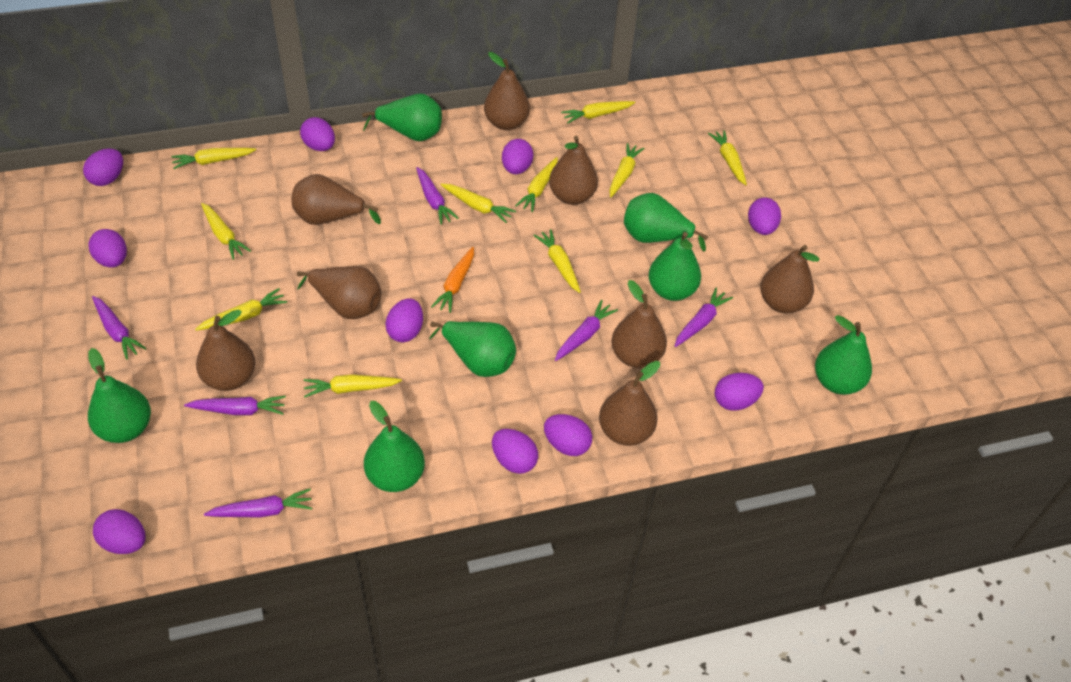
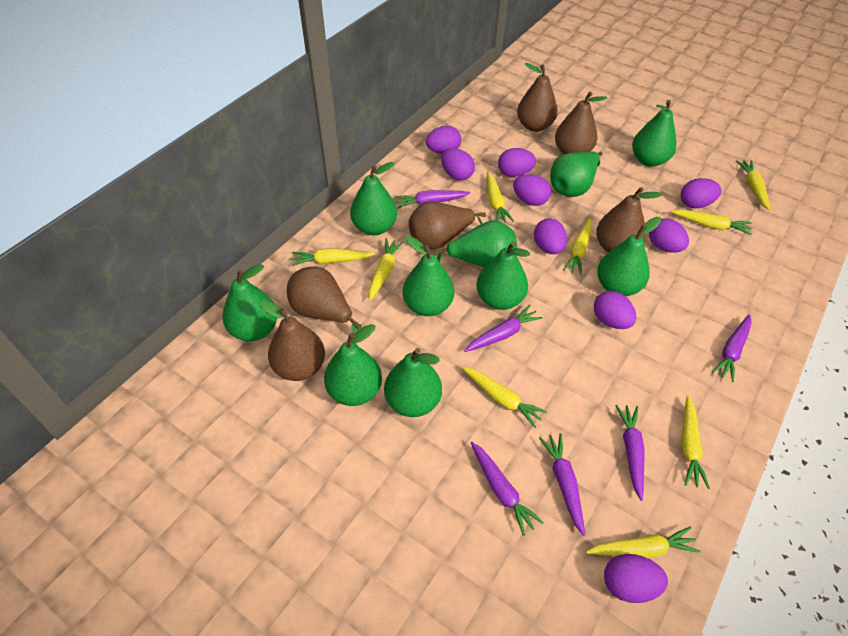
brown pear: 8 -> 6
green pear: 7 -> 10
orange carrot: 1 -> 0
purple egg: 10 -> 9
yellow carrot: 10 -> 9

